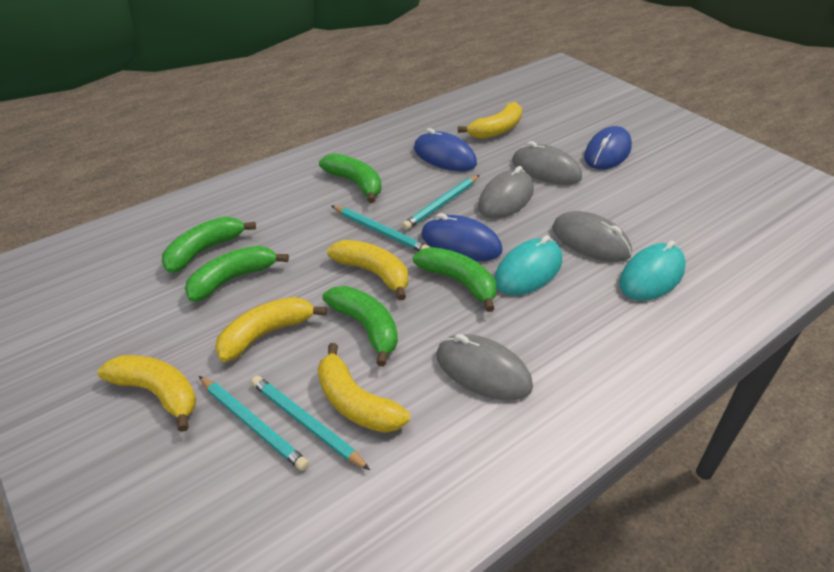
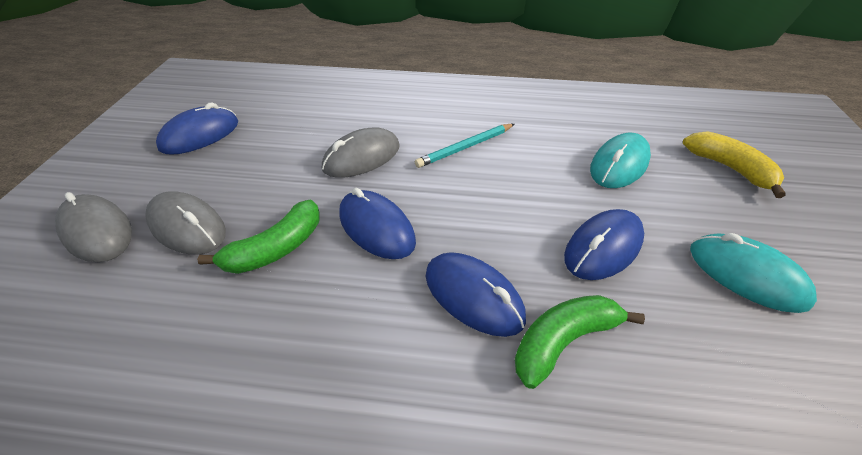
blue mouse: 3 -> 4
green banana: 5 -> 2
grey mouse: 4 -> 3
turquoise pencil: 4 -> 1
yellow banana: 5 -> 1

